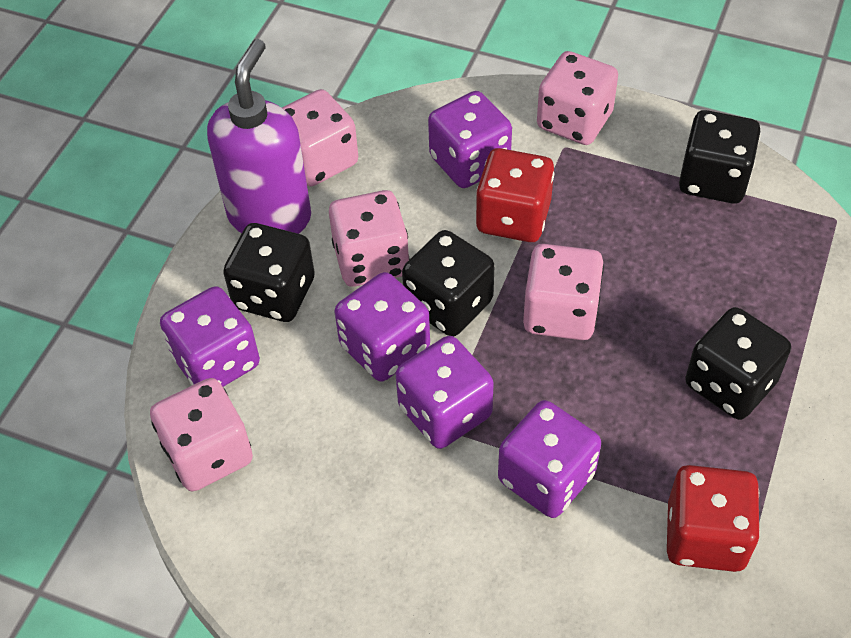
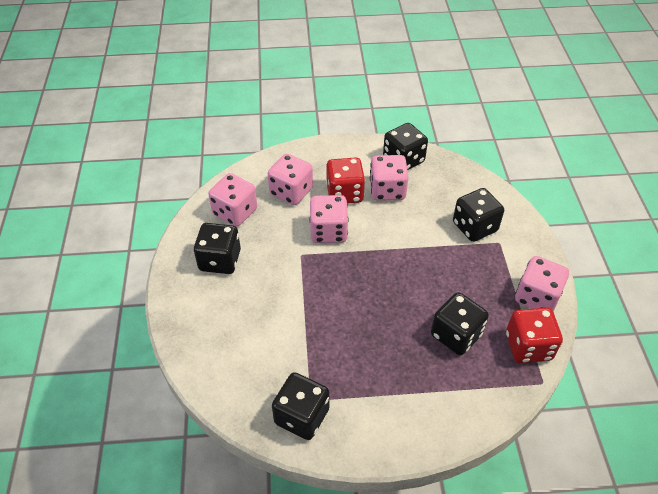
black dice: 4 -> 5
purple dice: 5 -> 0
purple soap dispenser: 1 -> 0

